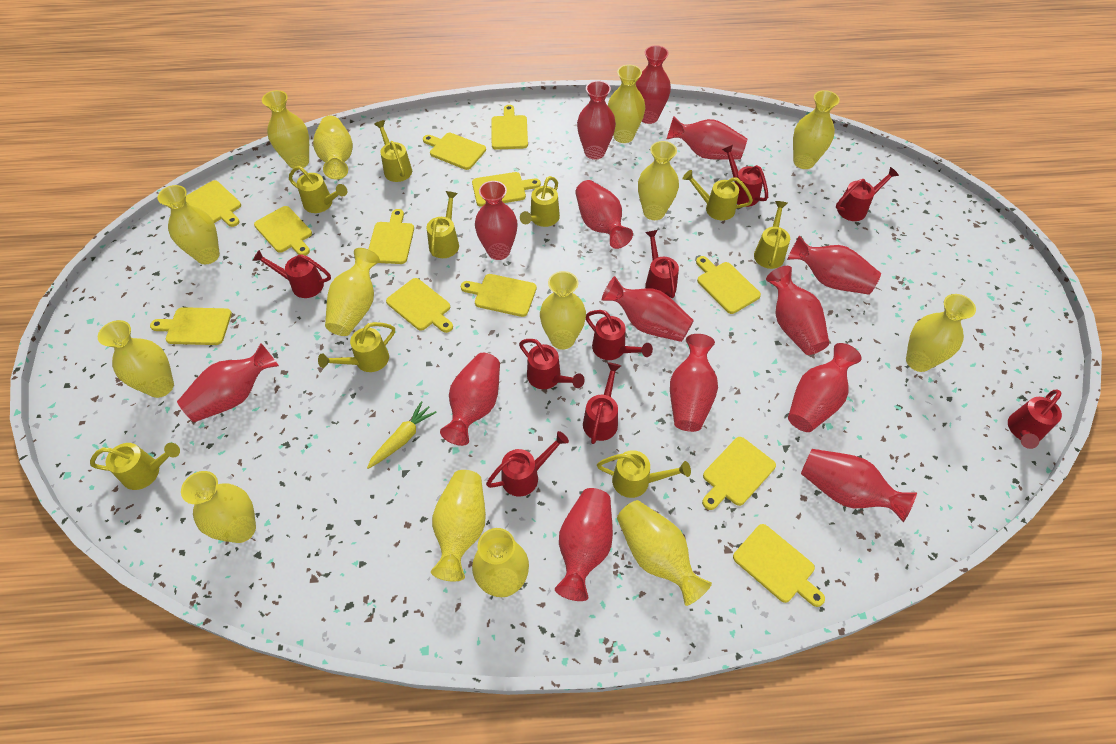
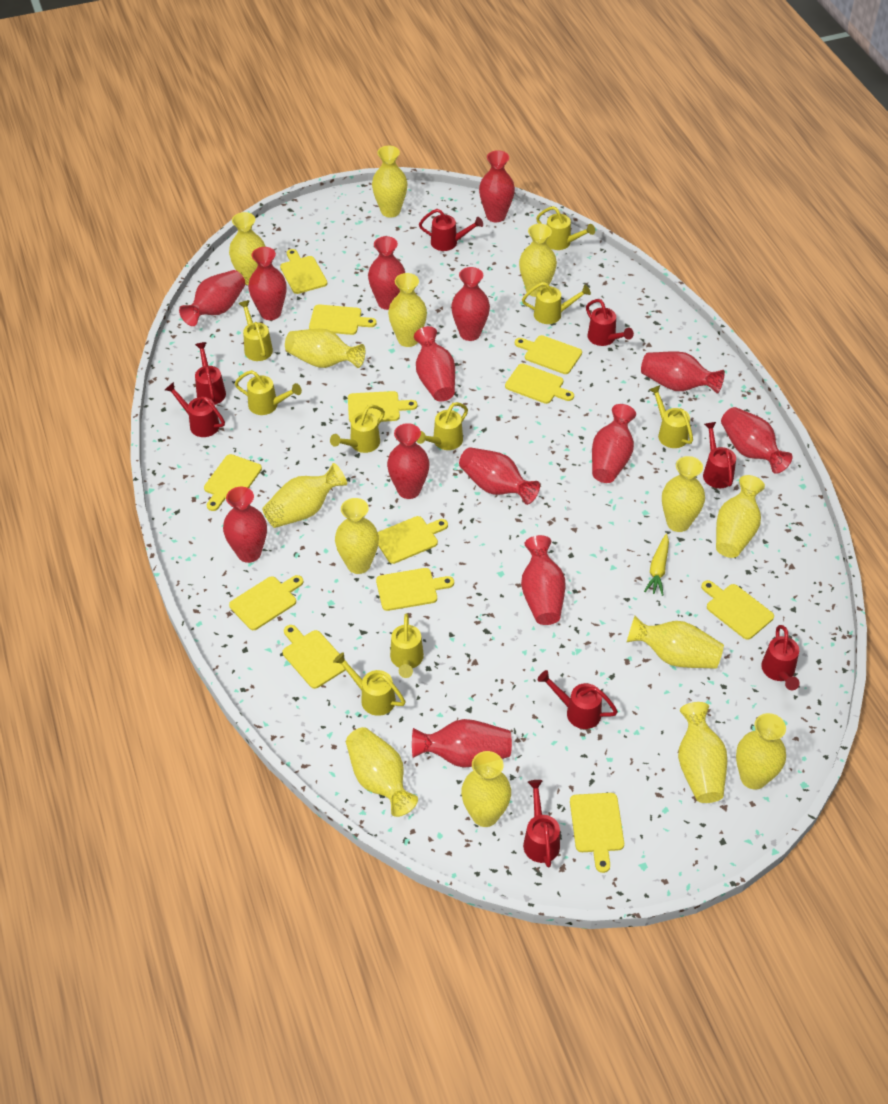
red watering can: 9 -> 8

